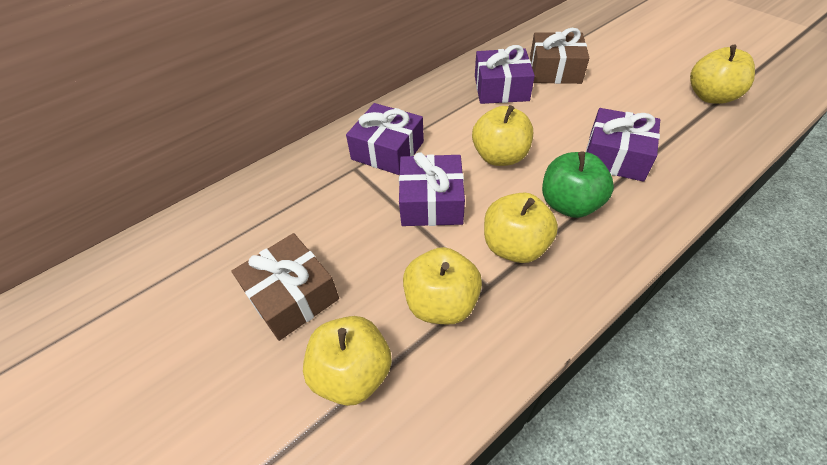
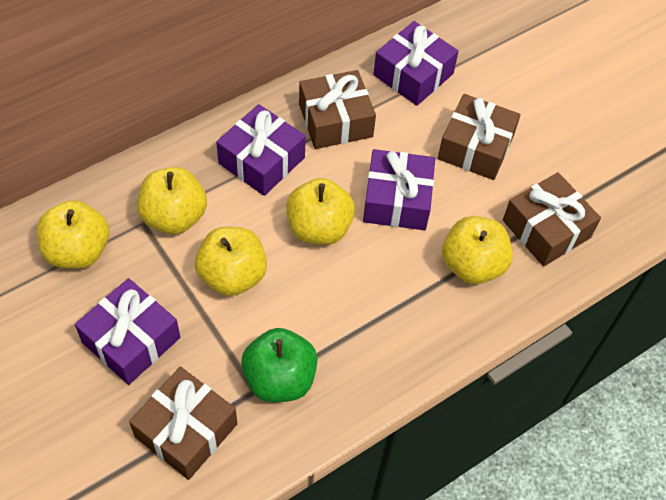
brown gift: 2 -> 4

